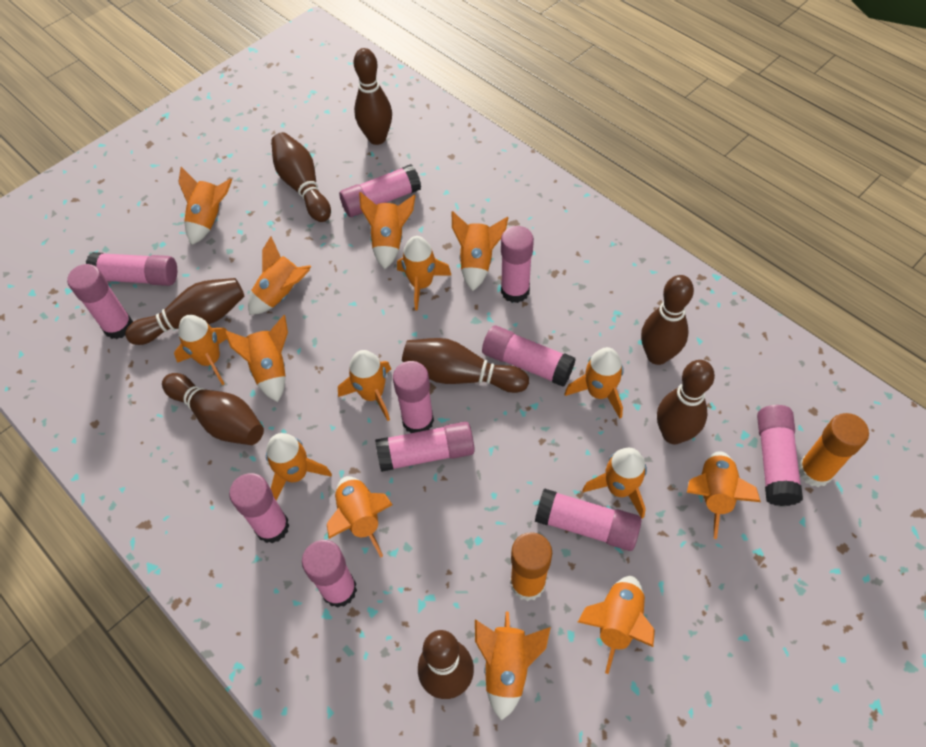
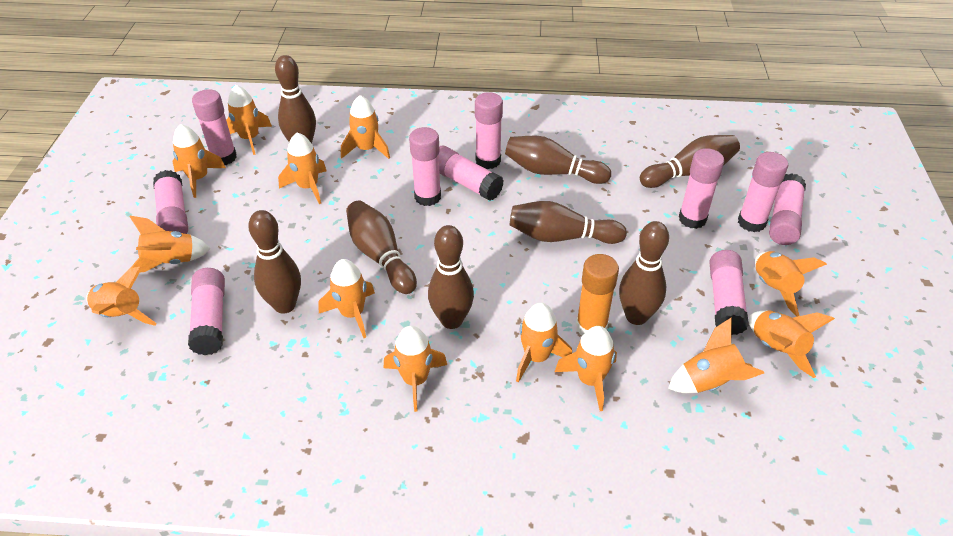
orange glue stick: 2 -> 1
orange rocket: 15 -> 13
pink glue stick: 11 -> 10

